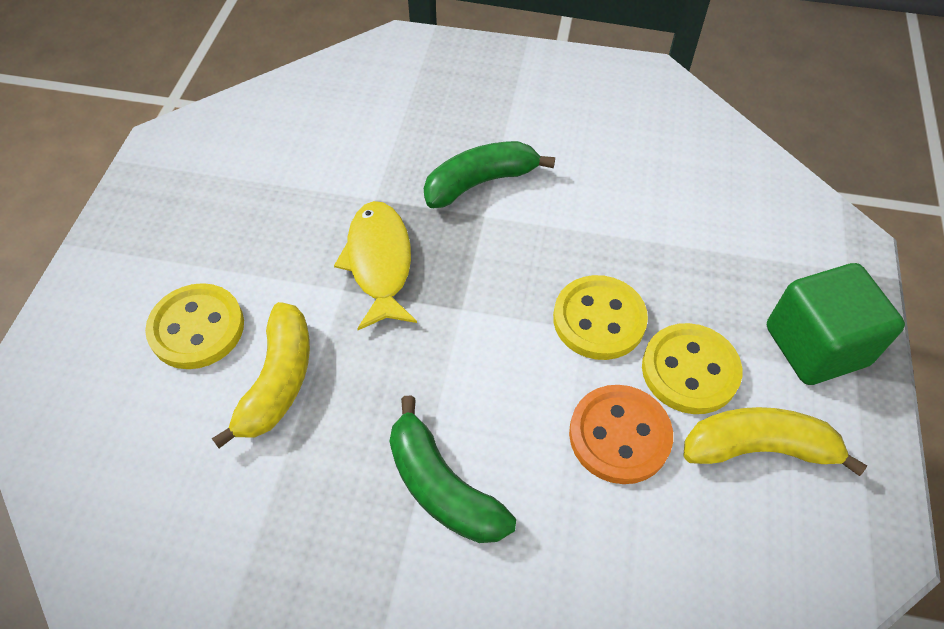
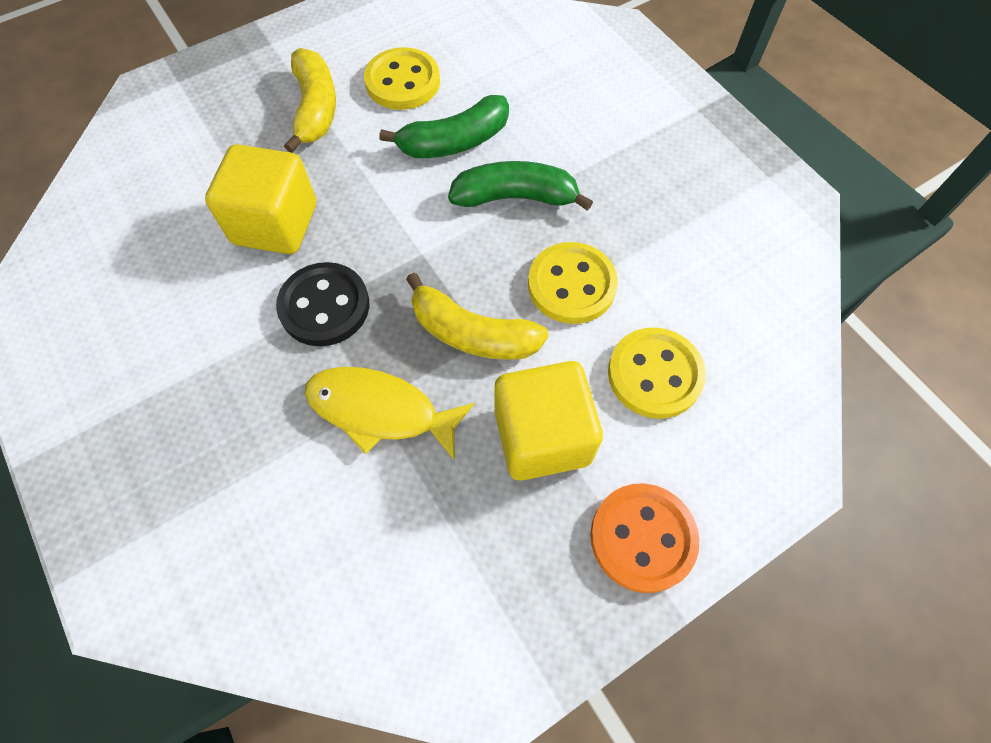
black button: 0 -> 1
green cube: 1 -> 0
yellow cube: 0 -> 2

